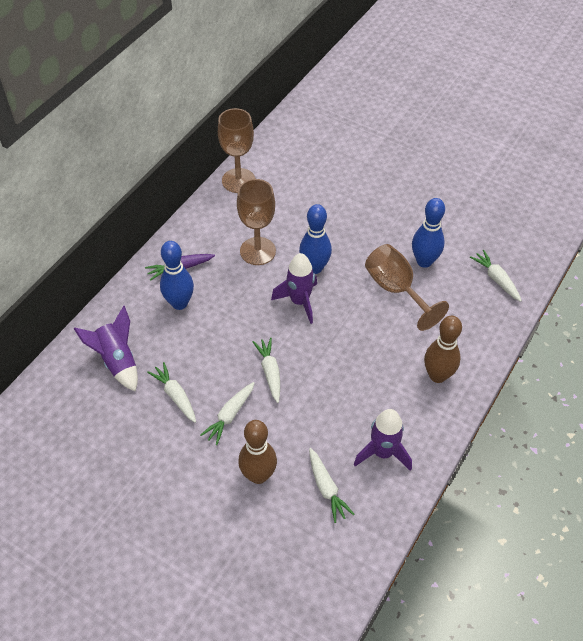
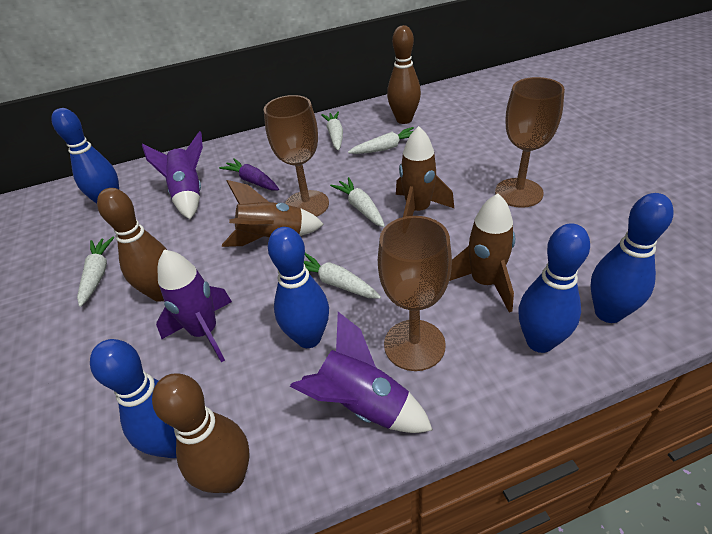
blue bowling pin: 3 -> 5
brown bowling pin: 2 -> 3
brown rocket: 0 -> 3

